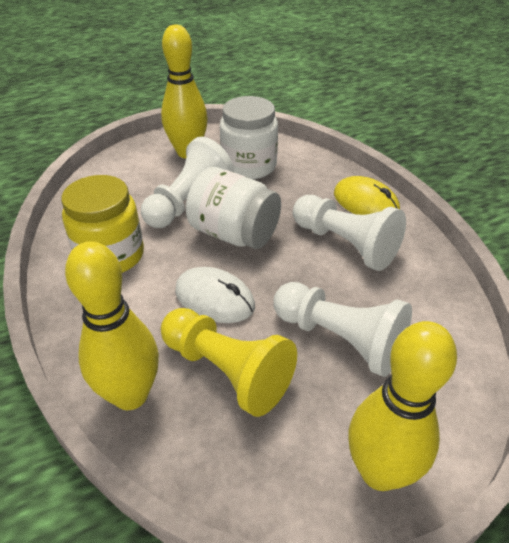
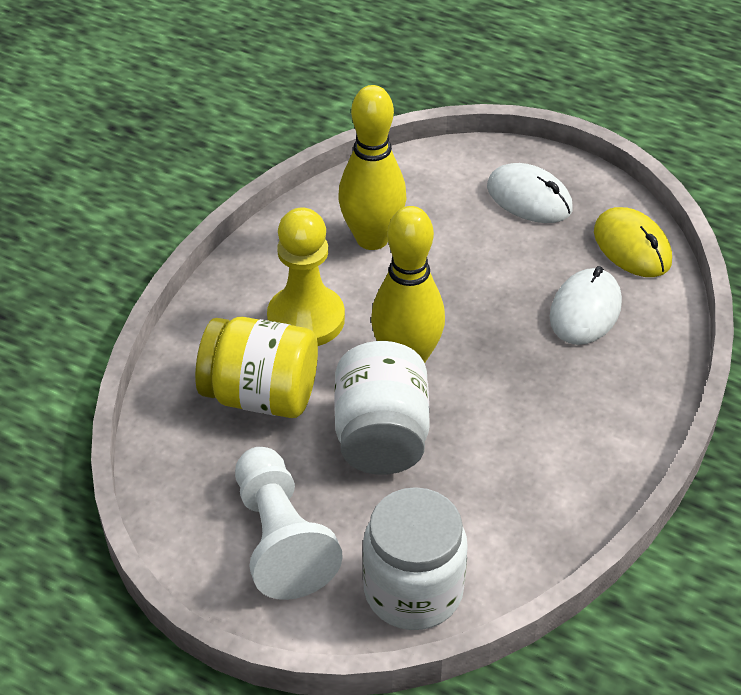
white mouse: 1 -> 2
white pawn: 3 -> 1
yellow bowling pin: 3 -> 2

